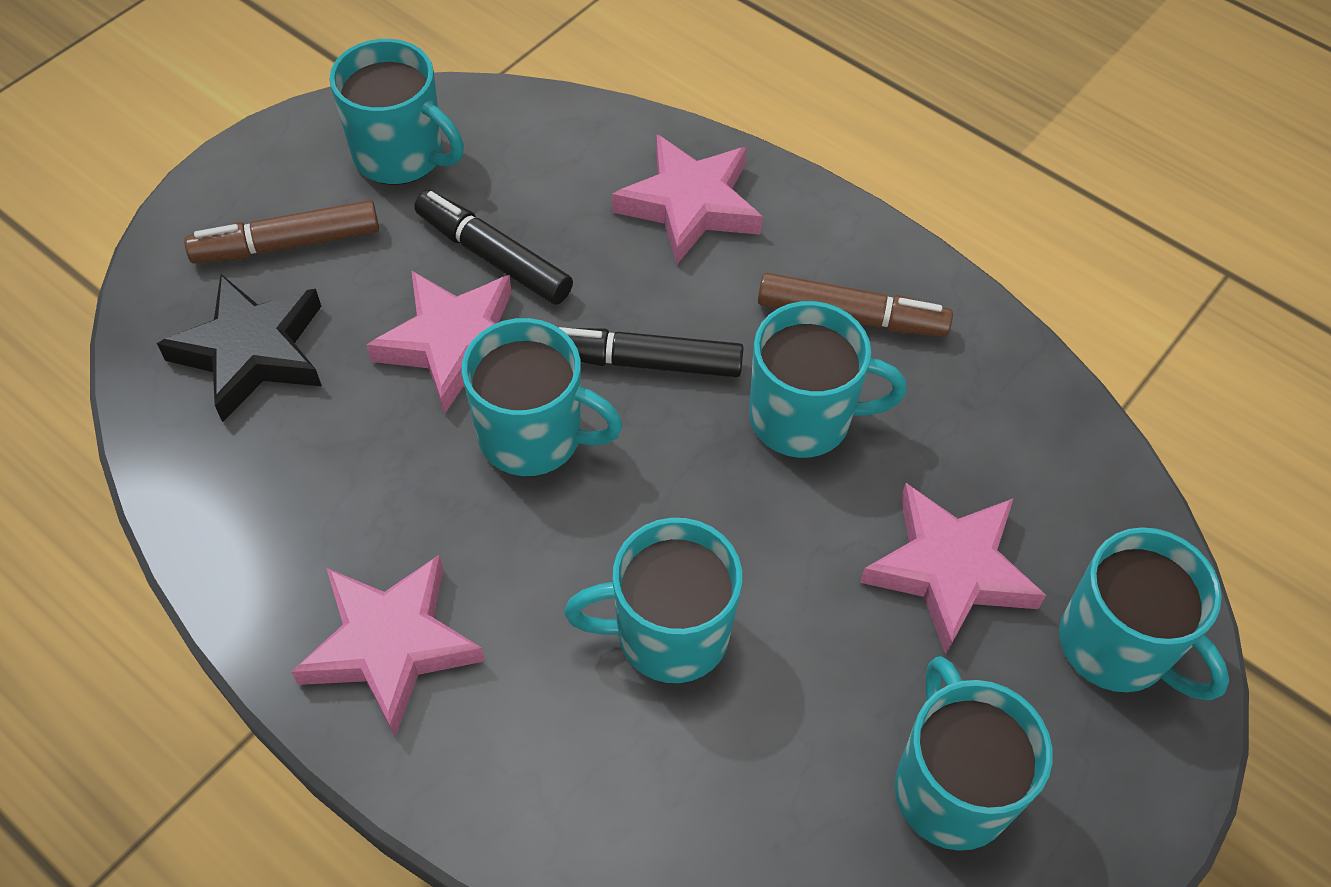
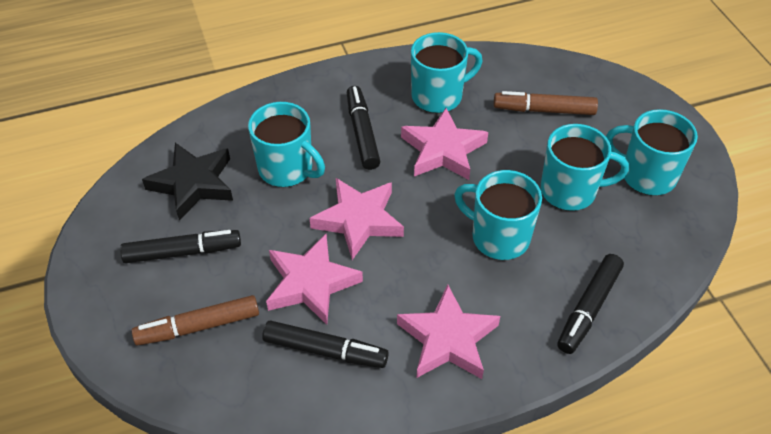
black marker: 2 -> 4
turquoise mug: 6 -> 5

